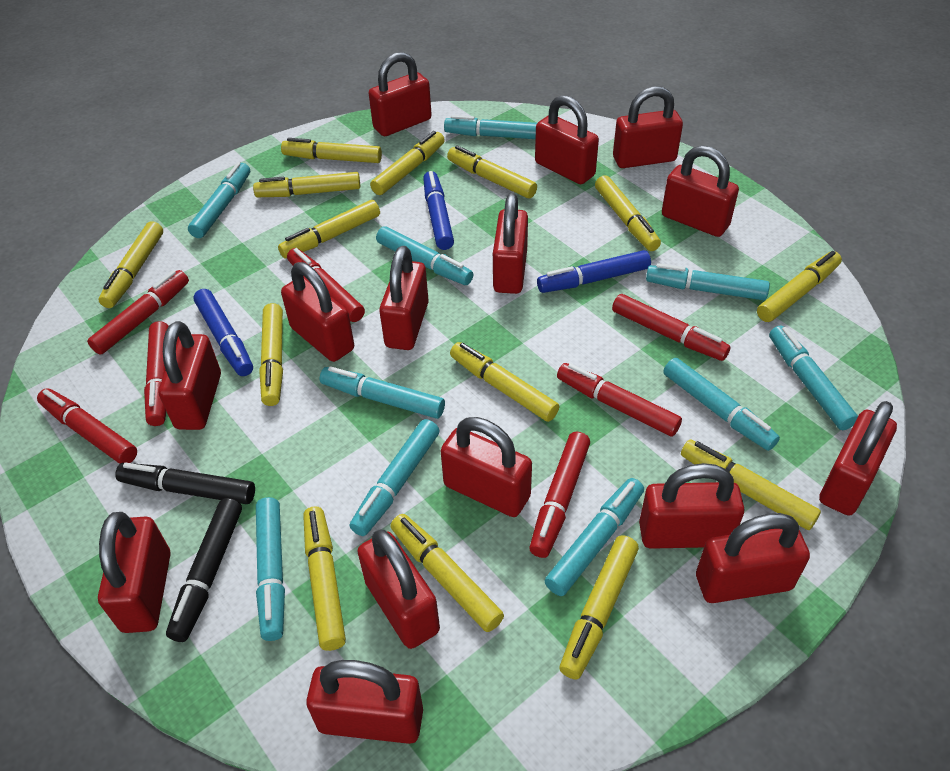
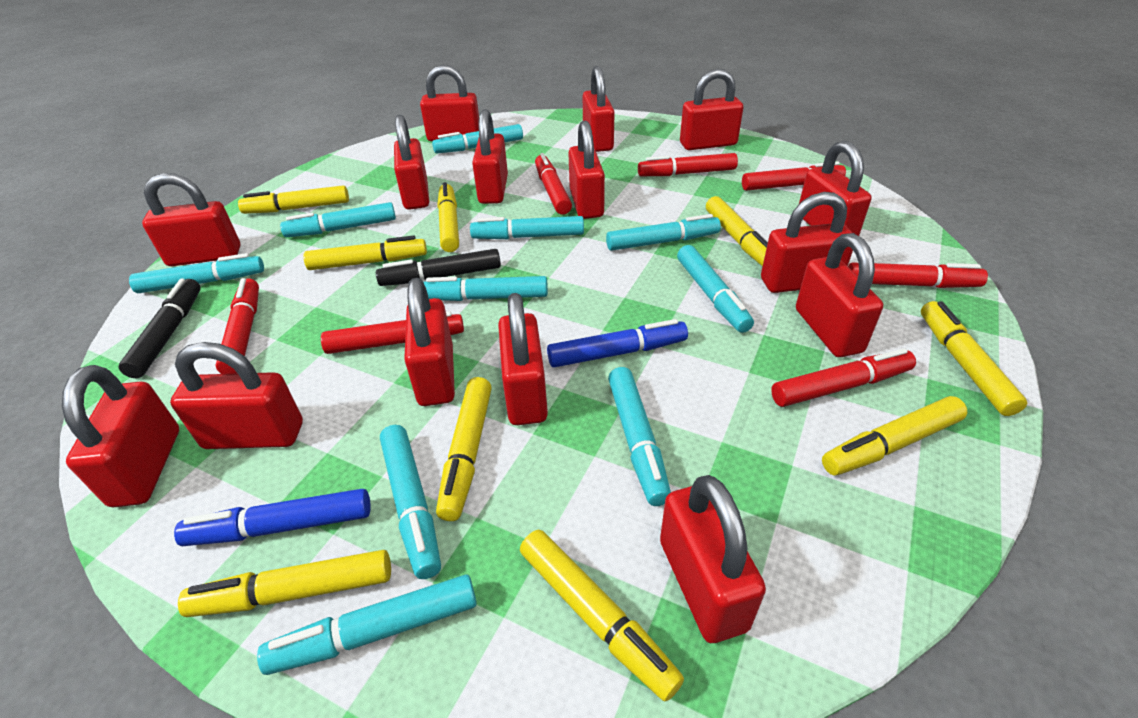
blue marker: 3 -> 2
yellow marker: 14 -> 9

